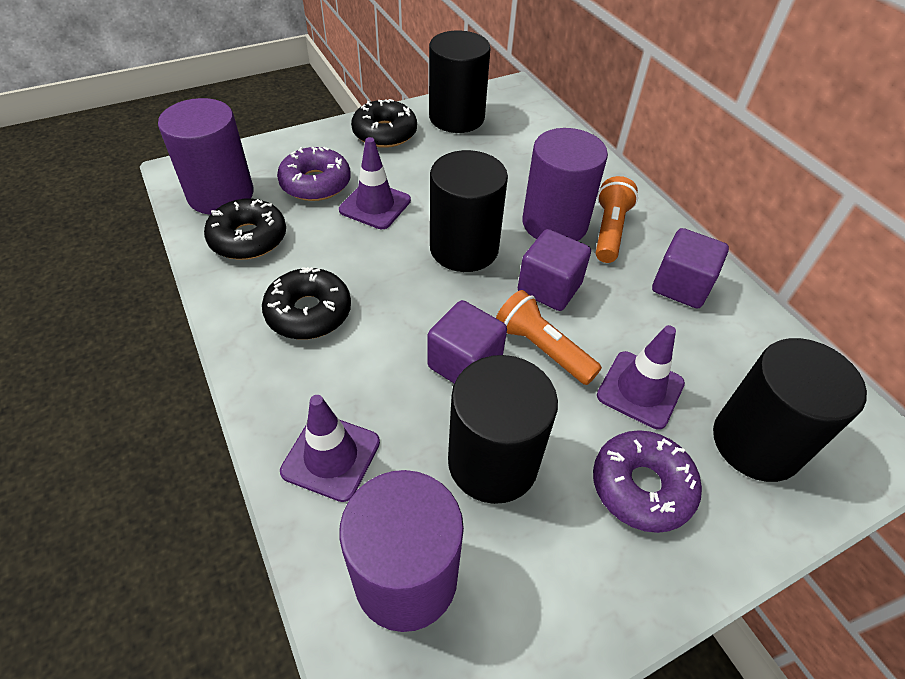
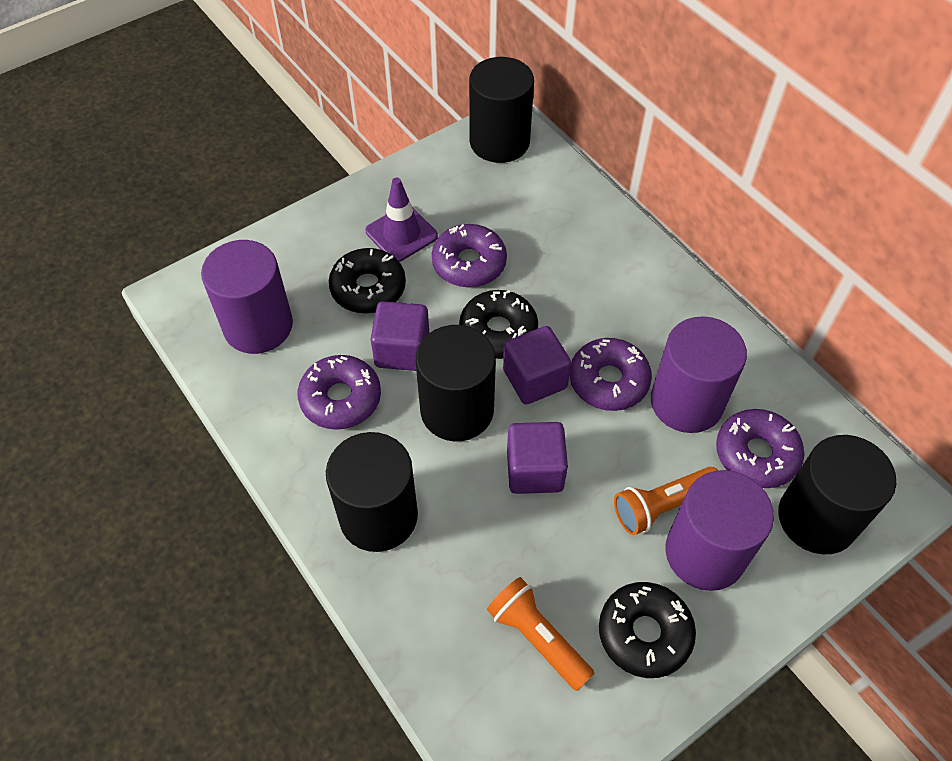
purple donut: 2 -> 4
purple traffic cone: 3 -> 1

